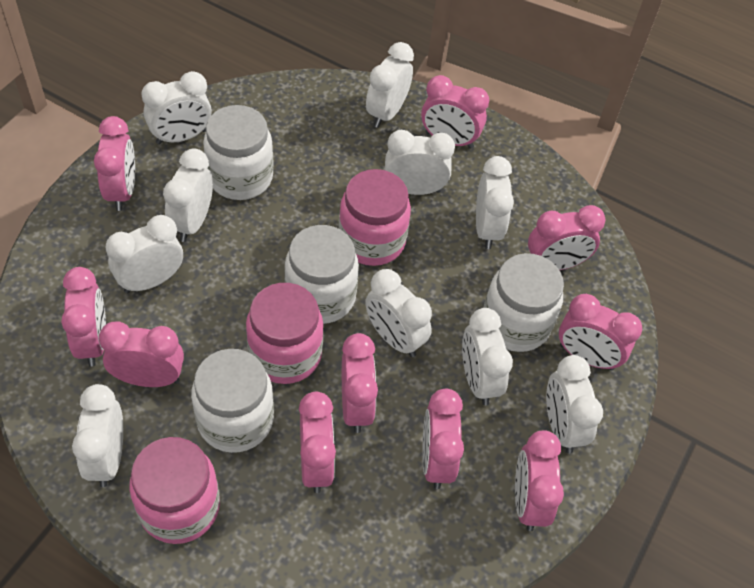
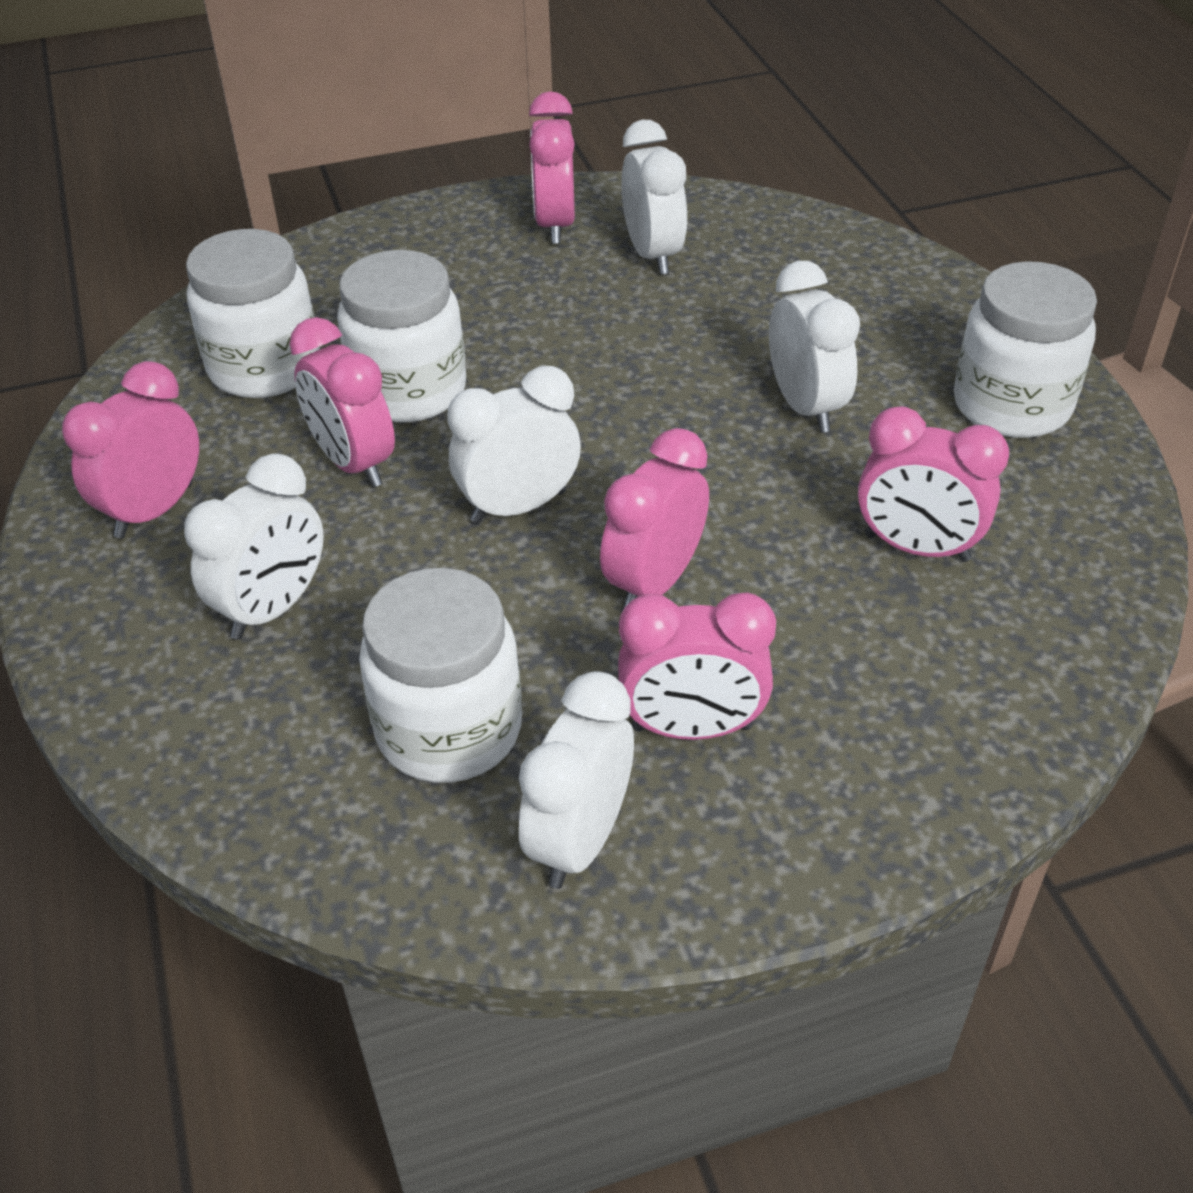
pink clock: 10 -> 6
pink jar: 3 -> 0
white clock: 10 -> 5

